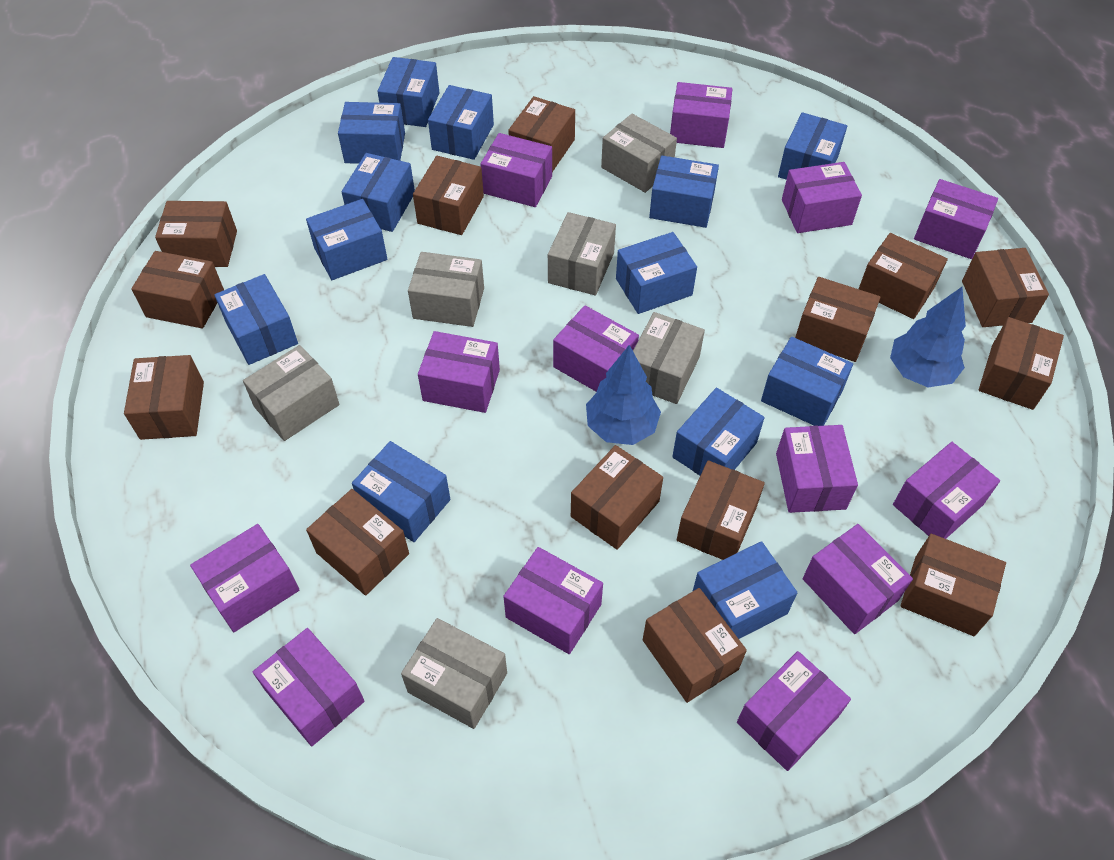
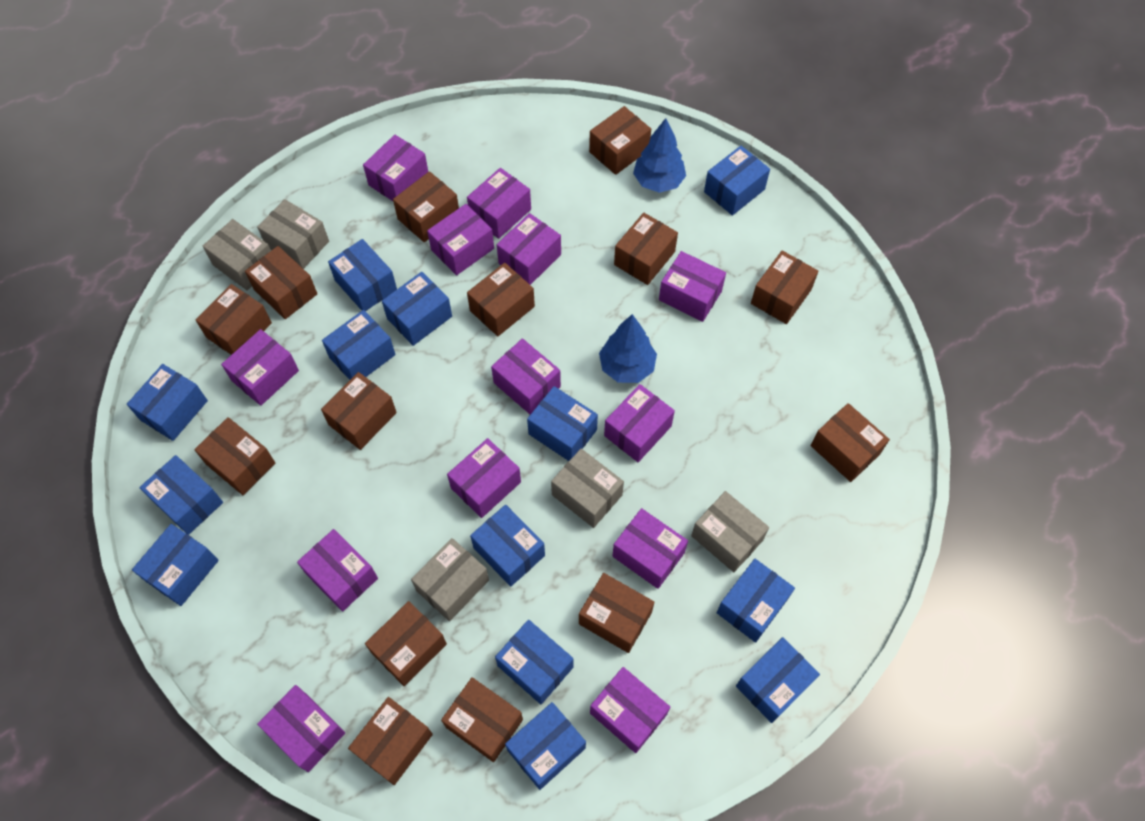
grey box: 6 -> 5

